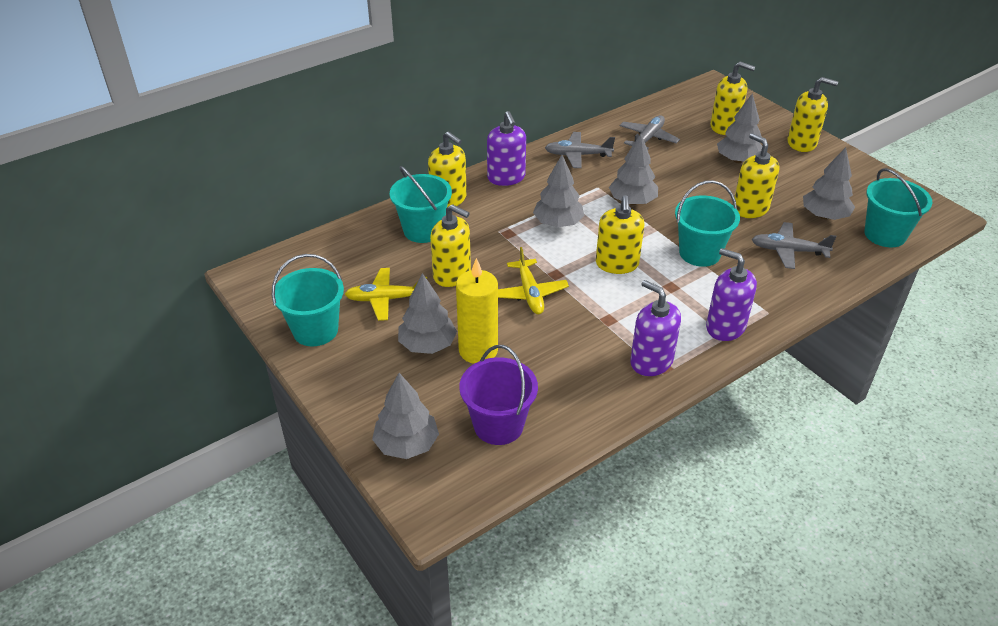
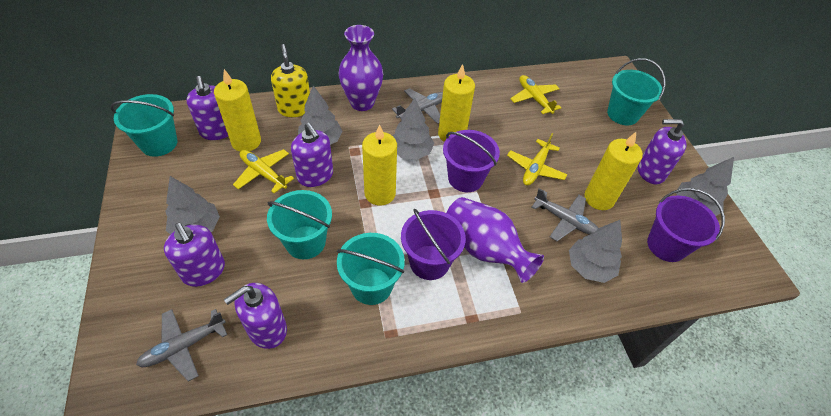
grey tree: 6 -> 5
purple bucket: 1 -> 3
purple soap dispenser: 3 -> 5
purple vase: 0 -> 2
yellow candle: 1 -> 4
yellow plane: 2 -> 3
yellow soap dispenser: 6 -> 1

